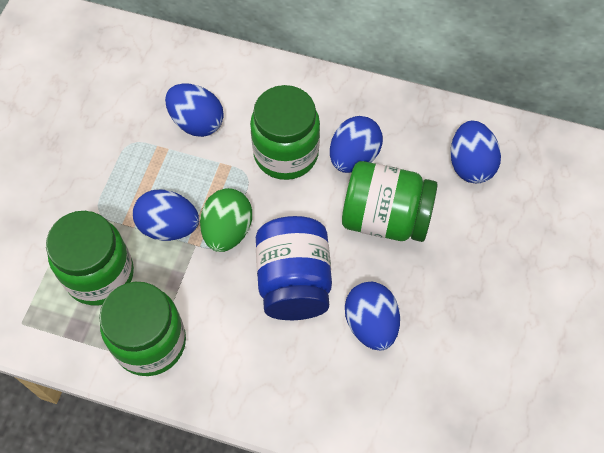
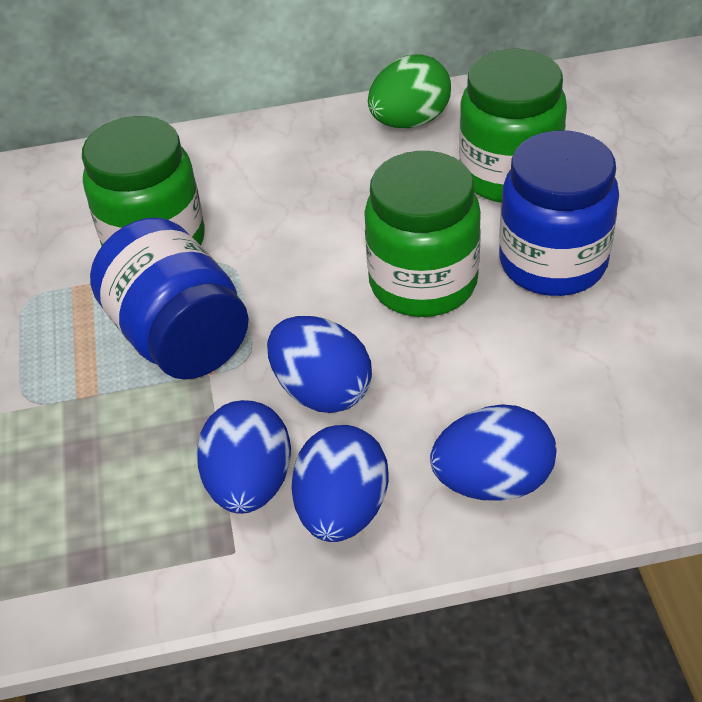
blue egg: 5 -> 4
blue jar: 1 -> 2
green jar: 4 -> 3

